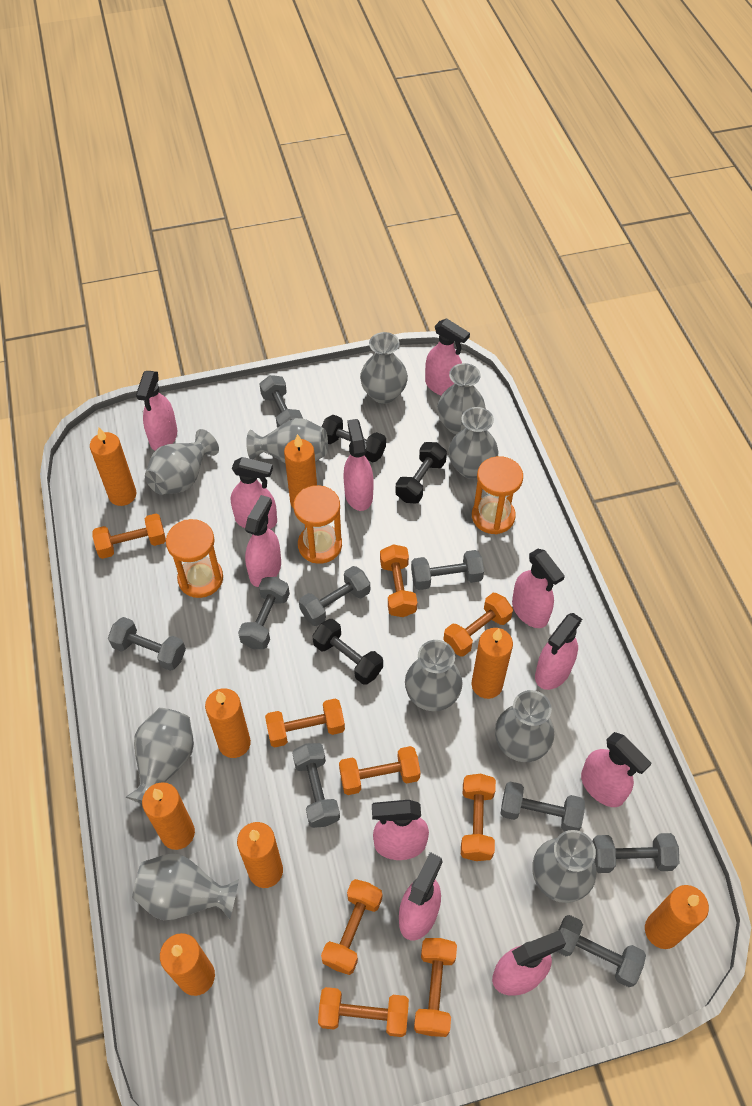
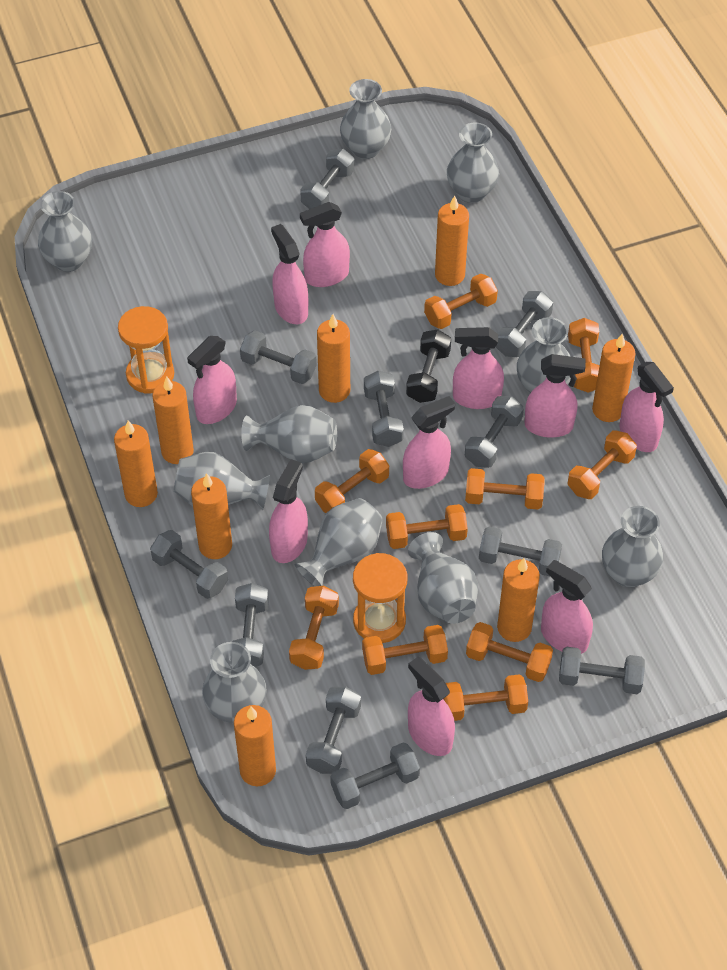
black dumbbell: 3 -> 1
grey dumbbell: 9 -> 11
orange dumbbell: 9 -> 10
orange hourglass: 3 -> 2
pink spray bottle: 11 -> 10

